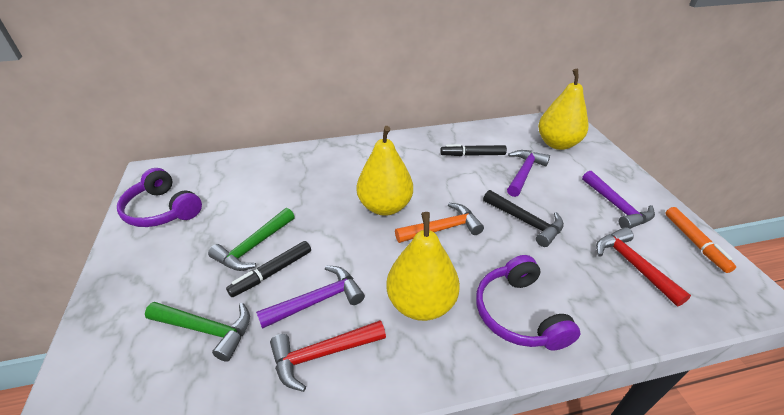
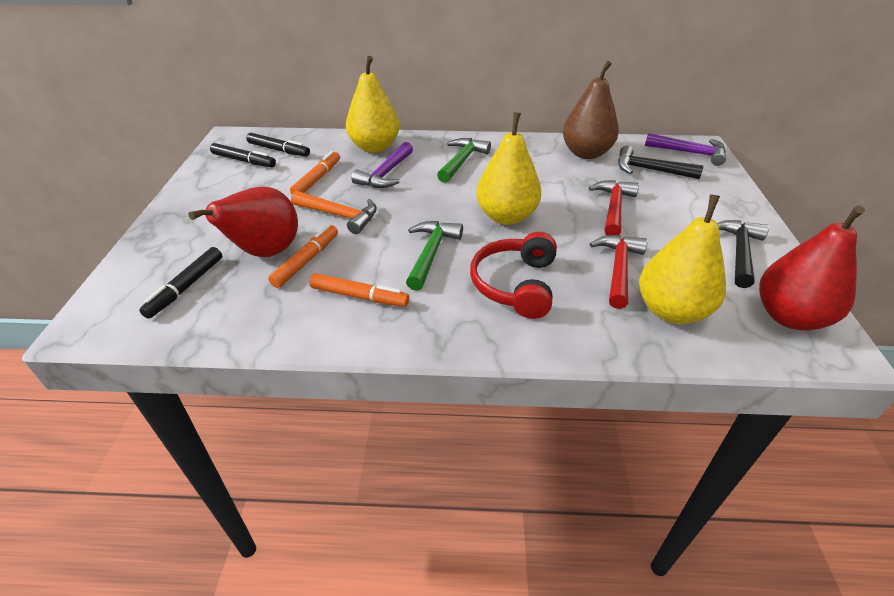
black hammer: 1 -> 2
black marker: 2 -> 3
brown pear: 0 -> 1
orange marker: 1 -> 3
purple hammer: 3 -> 2
purple headphones: 2 -> 0
red headphones: 0 -> 1
red pear: 0 -> 2

